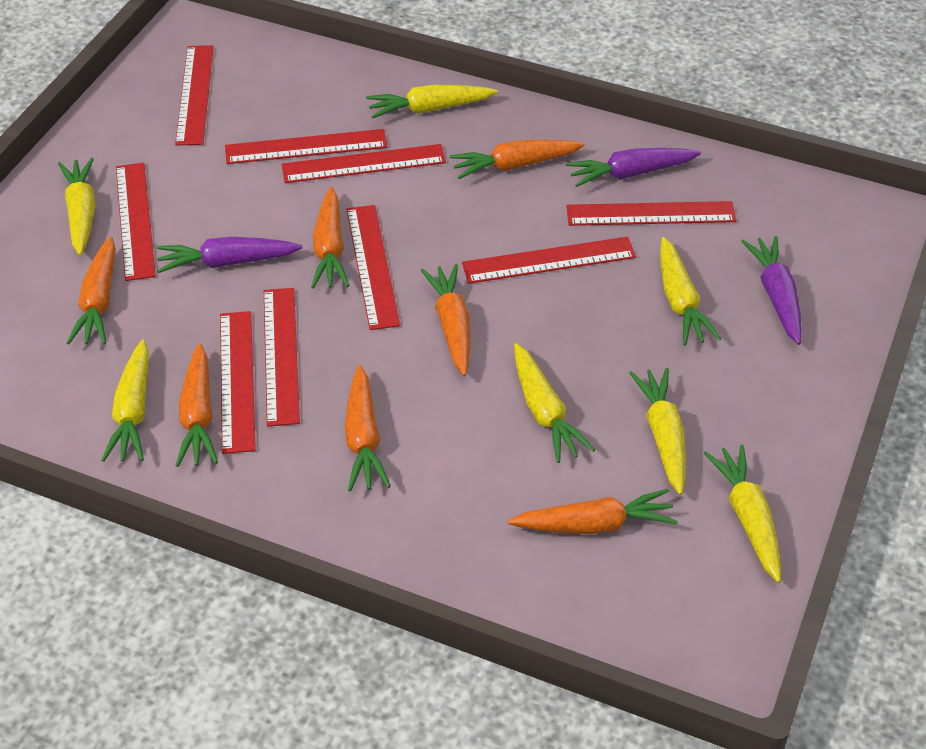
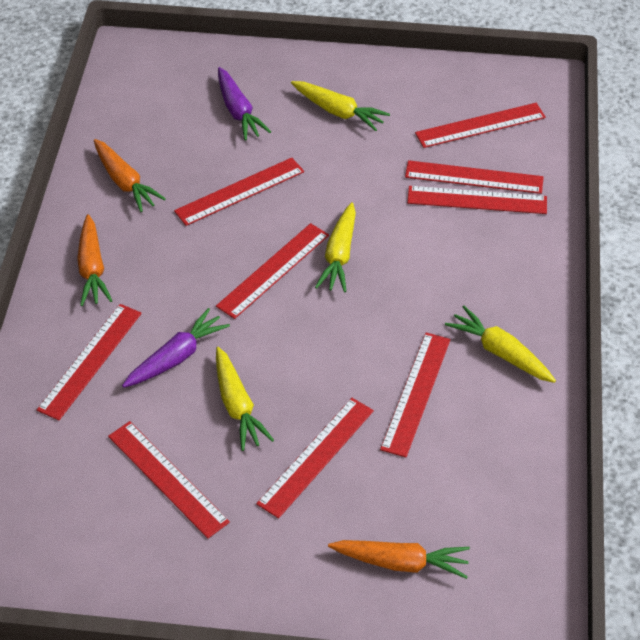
orange carrot: 7 -> 3
purple carrot: 3 -> 2
yellow carrot: 7 -> 4

